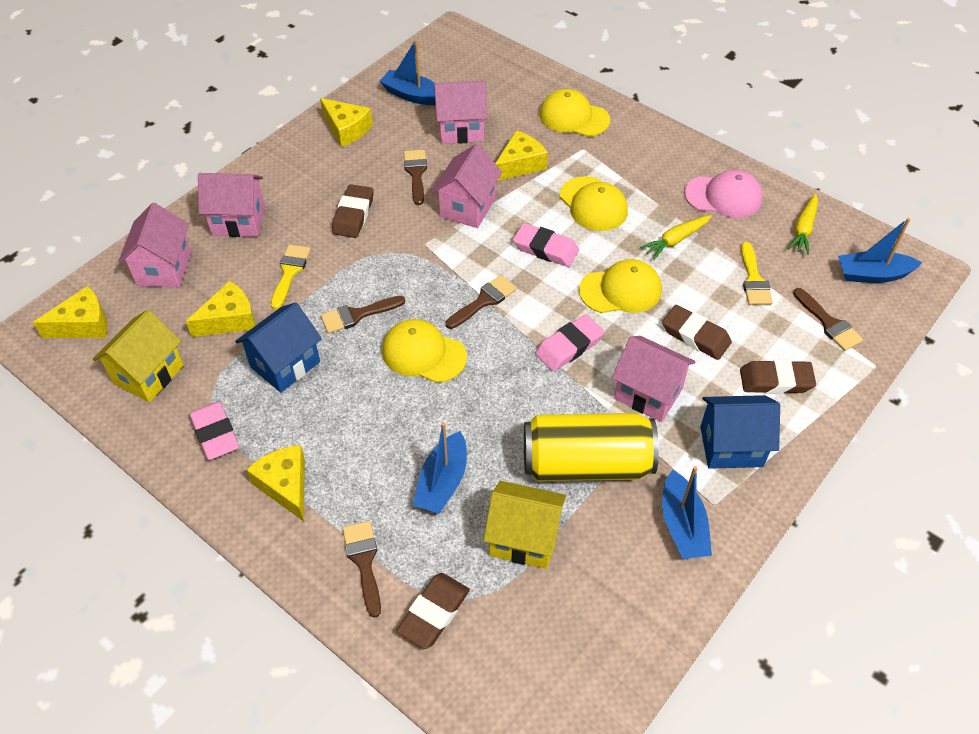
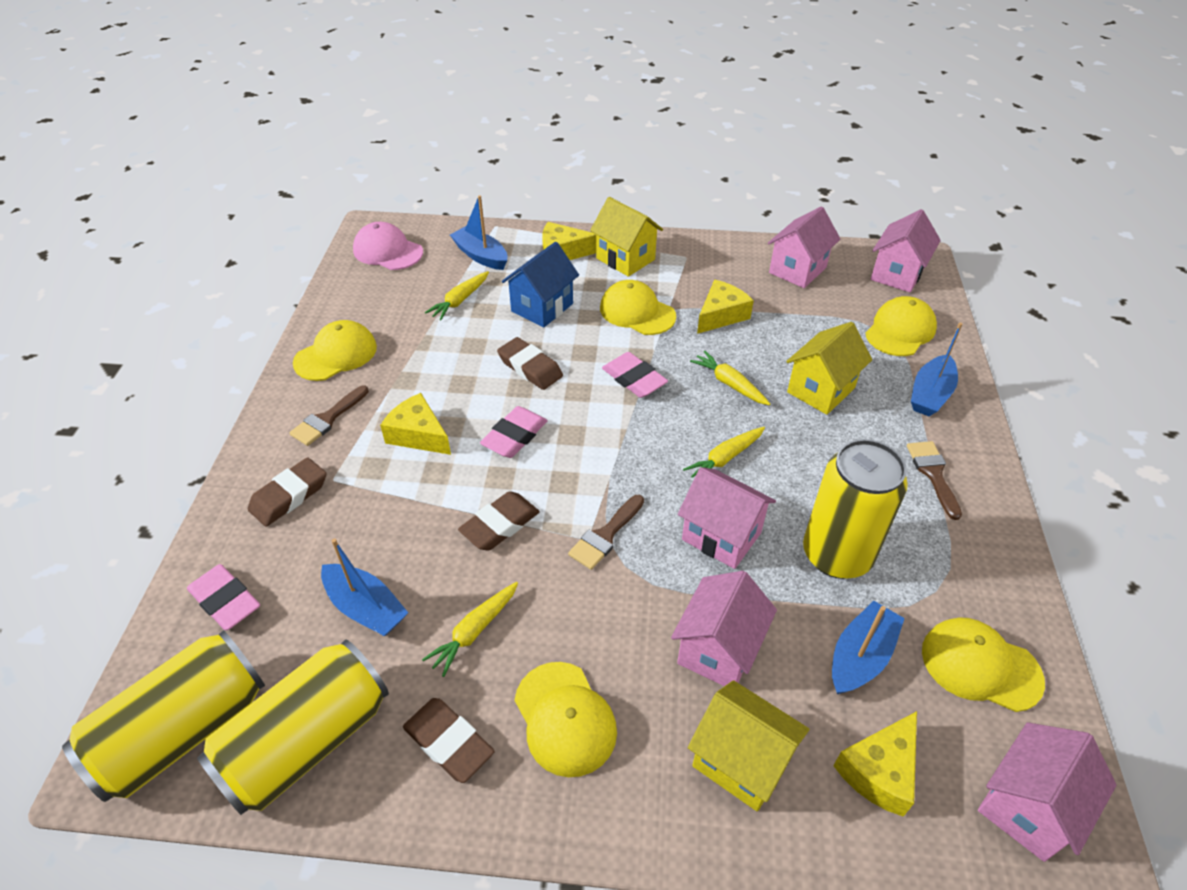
blue house: 2 -> 1
brown brush: 5 -> 3
yellow brush: 2 -> 0
yellow can: 1 -> 3
yellow cap: 4 -> 5
yellow carrot: 2 -> 4
yellow cheese: 5 -> 4
yellow house: 2 -> 3

